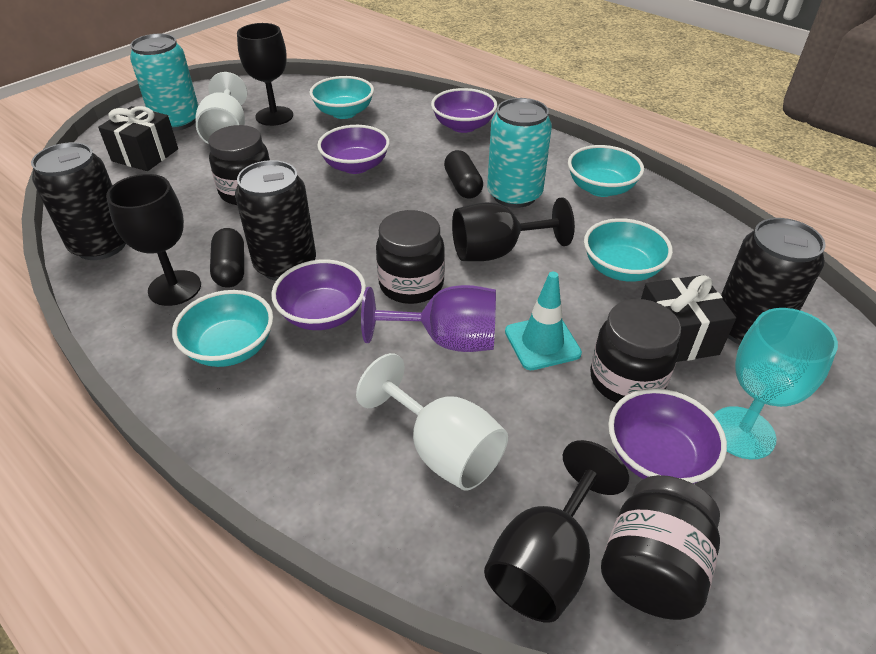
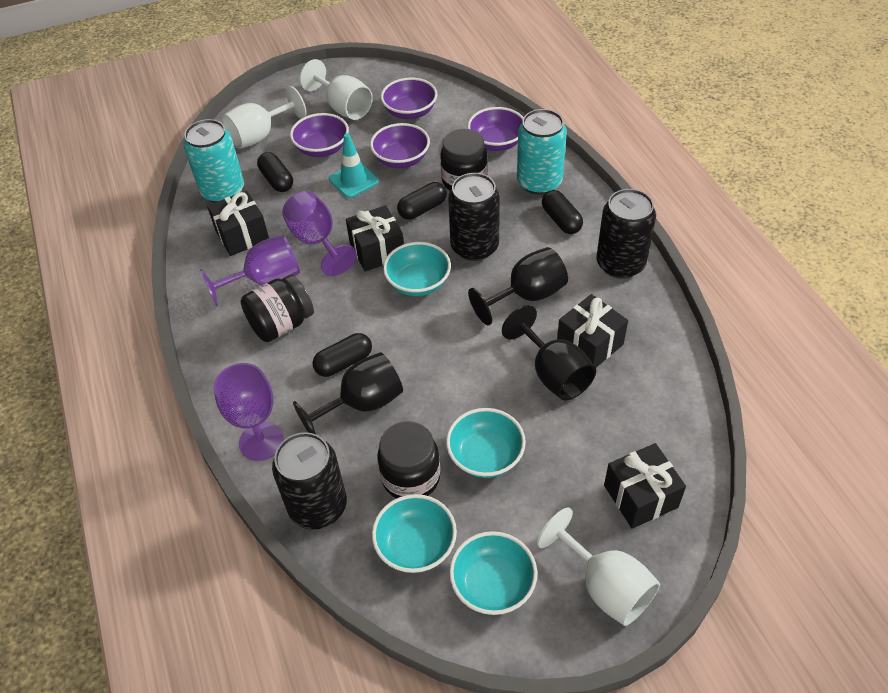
black capsule: 2 -> 4
black gift: 2 -> 4
black goblet: 4 -> 3
black jar: 4 -> 3
purple goblet: 1 -> 3
turquoise goblet: 1 -> 0
white goblet: 2 -> 3

